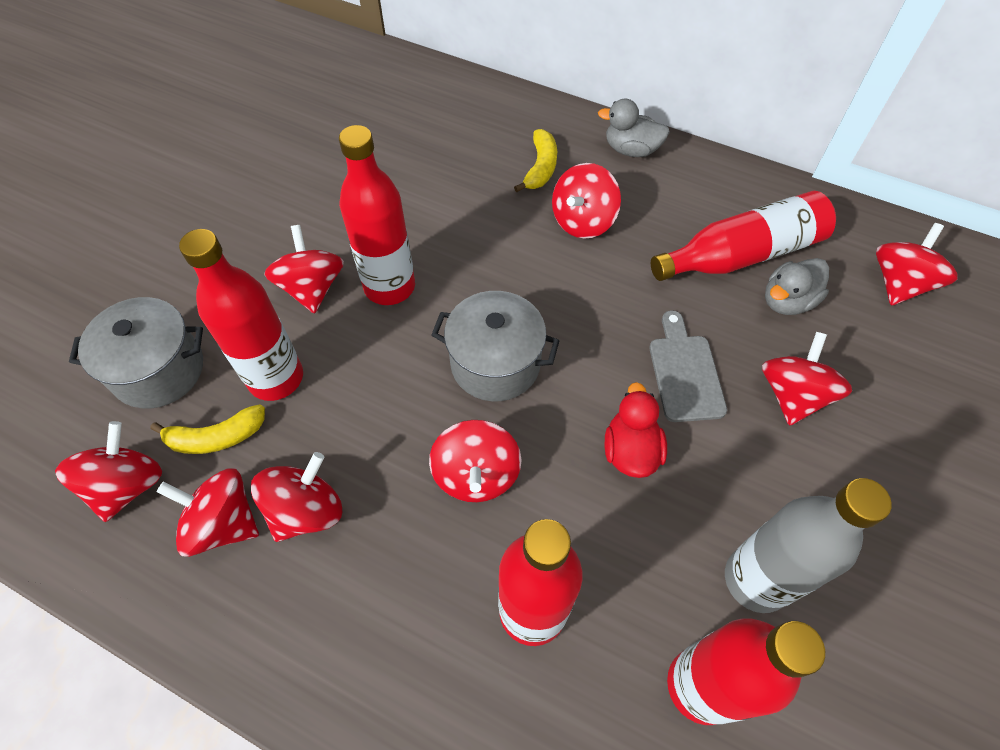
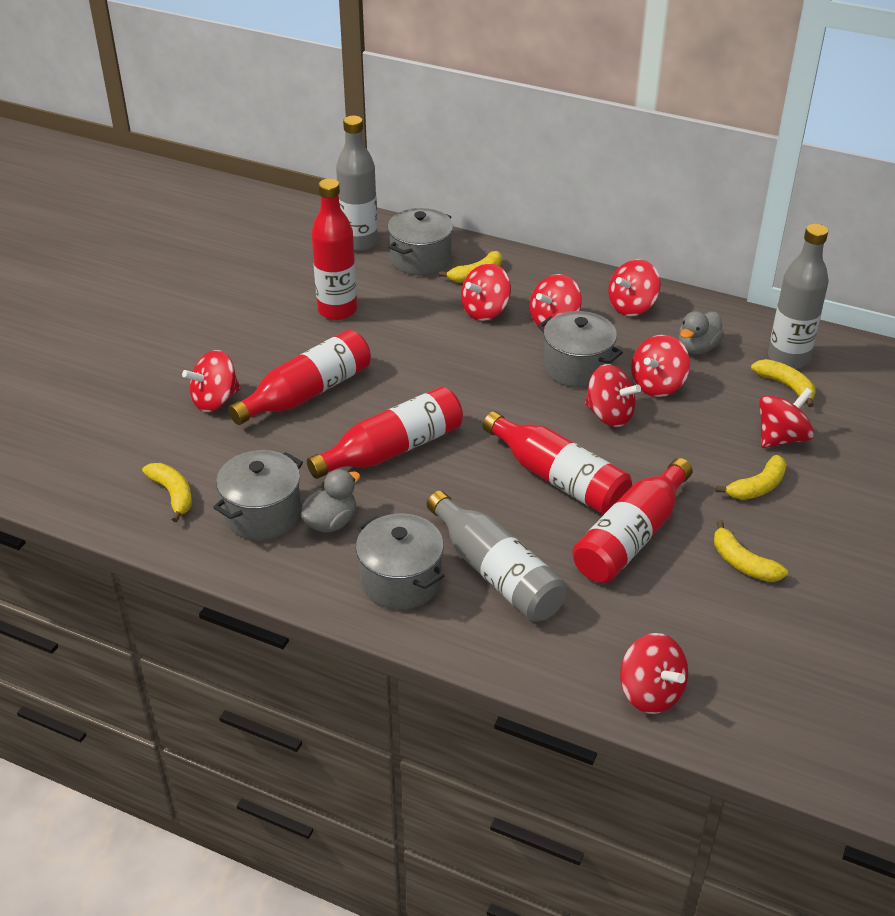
grey bottle: 1 -> 3
grey cutting board: 1 -> 0
grey pot: 2 -> 4
red duck: 1 -> 0
yellow banana: 2 -> 5

